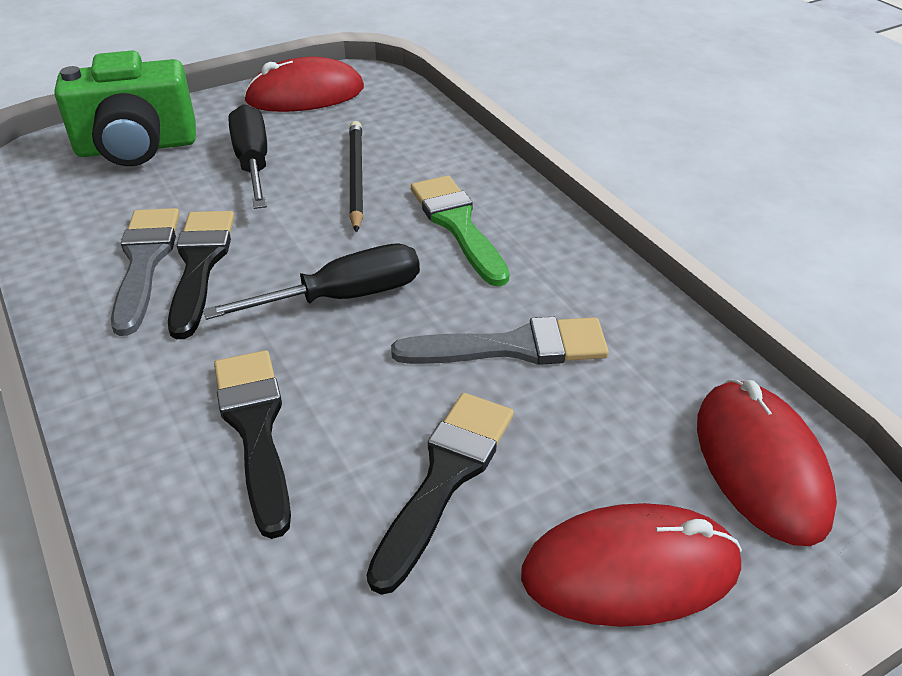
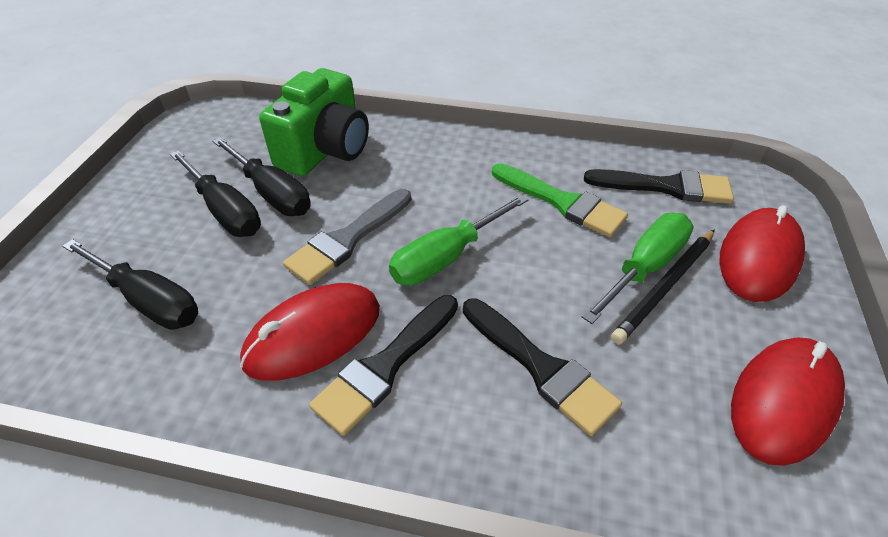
black screwdriver: 2 -> 3
green screwdriver: 0 -> 2
grey brush: 2 -> 1

